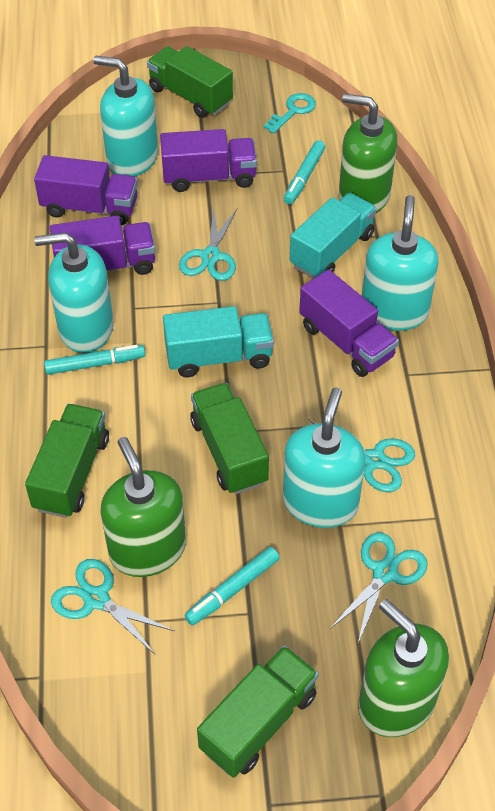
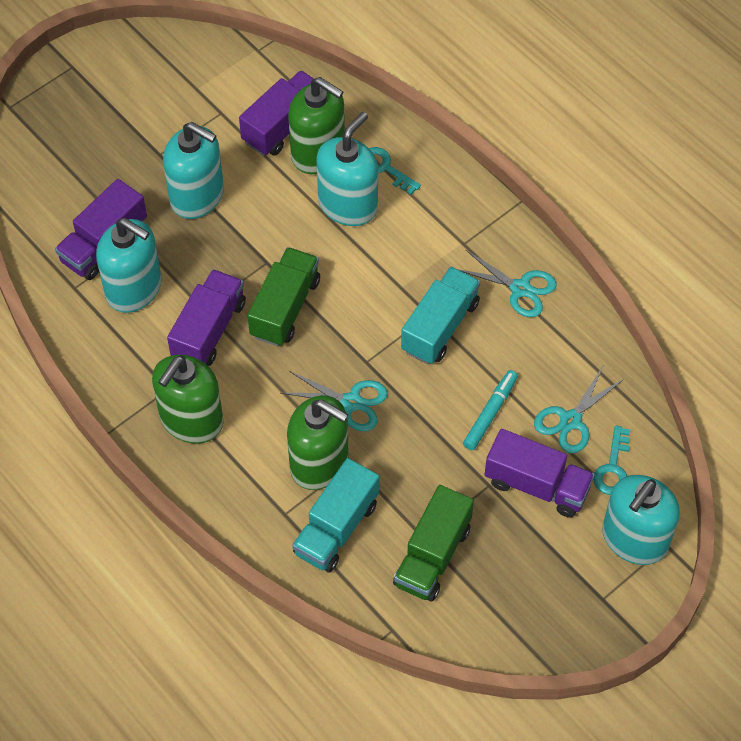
green truck: 4 -> 2
turquoise key: 1 -> 2
turquoise marker: 3 -> 1
turquoise scissors: 4 -> 3

